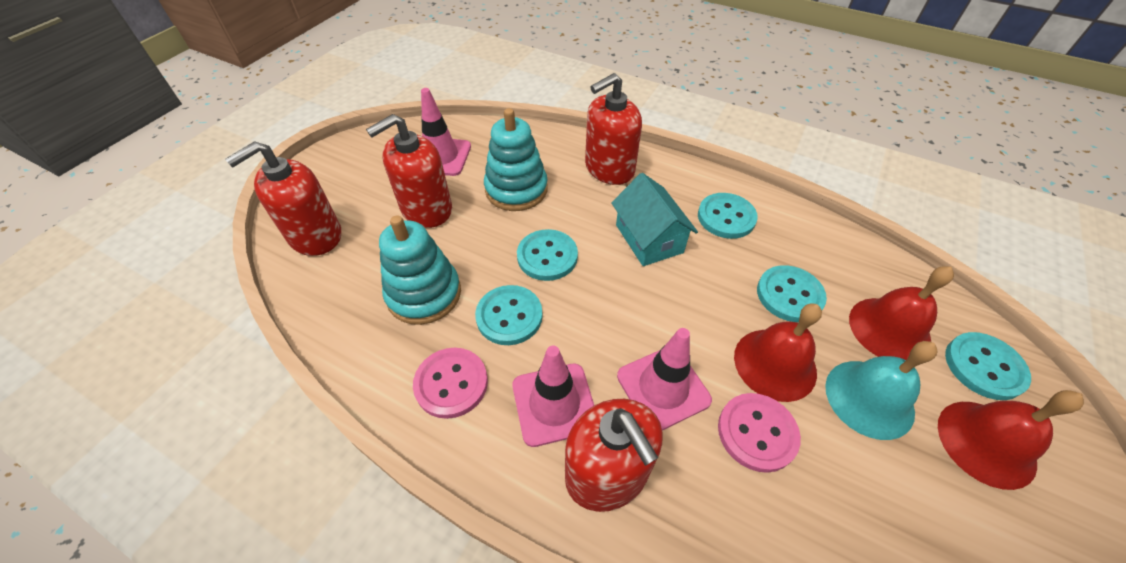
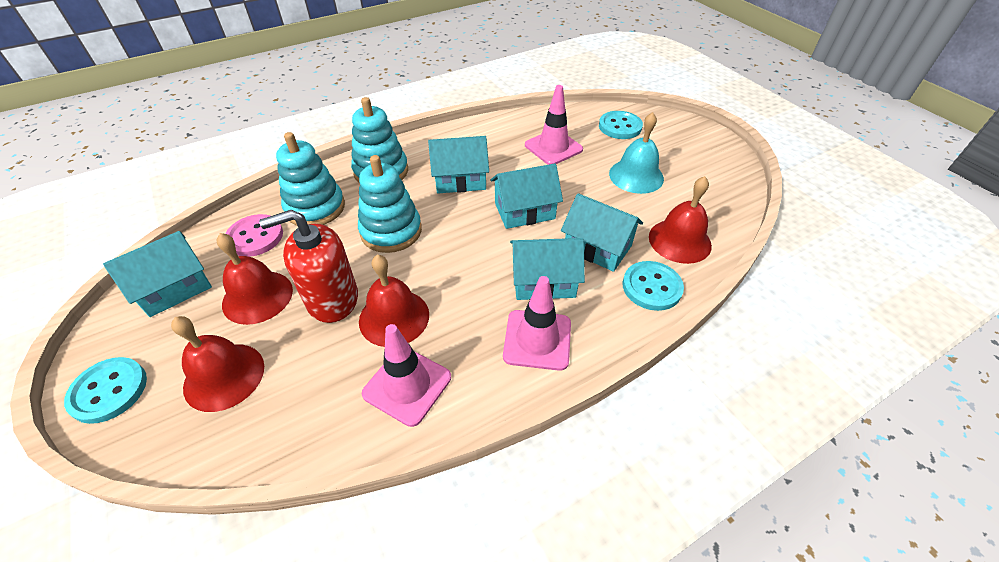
pink button: 2 -> 1
red bell: 3 -> 4
red soap dispenser: 4 -> 1
turquoise button: 5 -> 3
turquoise house: 1 -> 5
turquoise stacking toy: 2 -> 3

